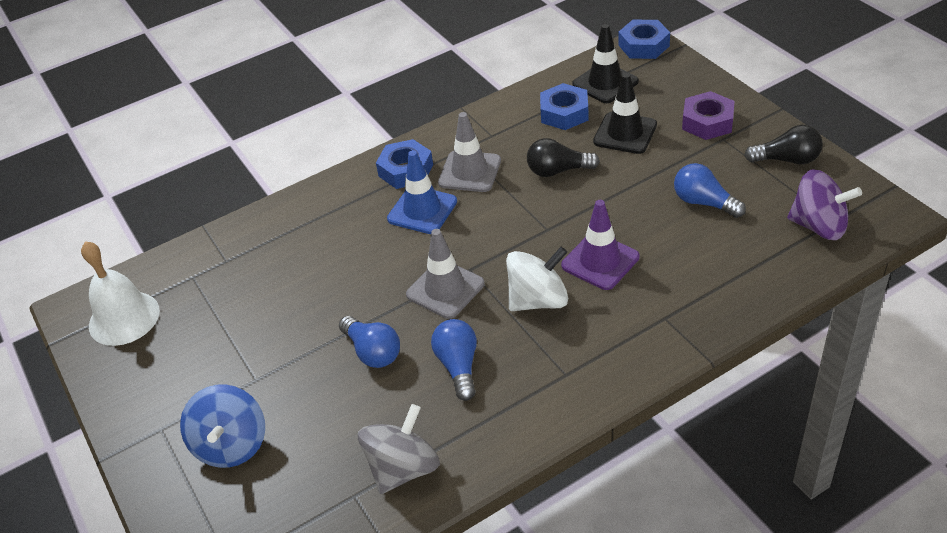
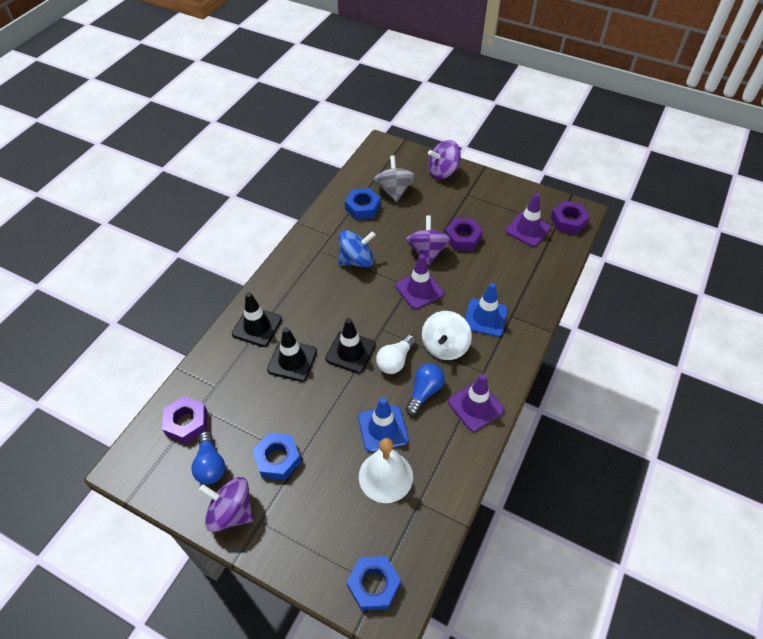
black light bulb: 2 -> 0
black traffic cone: 2 -> 3
blue light bulb: 3 -> 2
blue traffic cone: 1 -> 2
grey traffic cone: 2 -> 0
purple nut: 1 -> 3
purple spinning top: 1 -> 3
purple traffic cone: 1 -> 3
white light bulb: 0 -> 1

